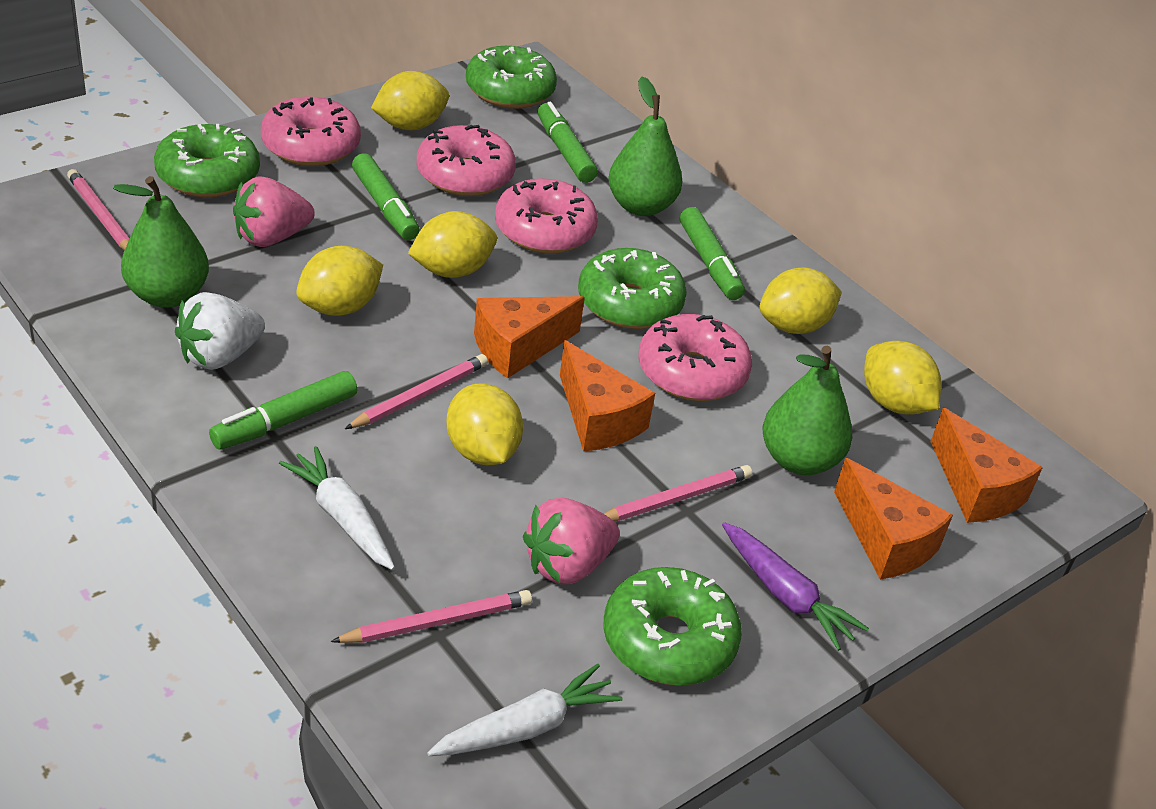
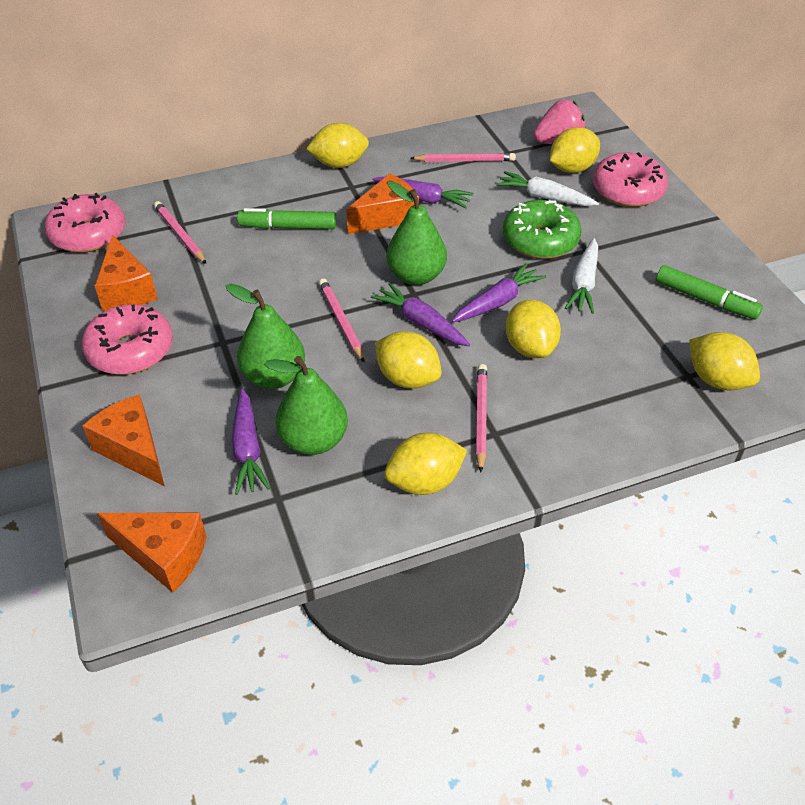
green donut: 4 -> 1
green marker: 4 -> 2
pink donut: 4 -> 3
pink strawberry: 2 -> 1
purple carrot: 1 -> 4
white strawberry: 1 -> 0

